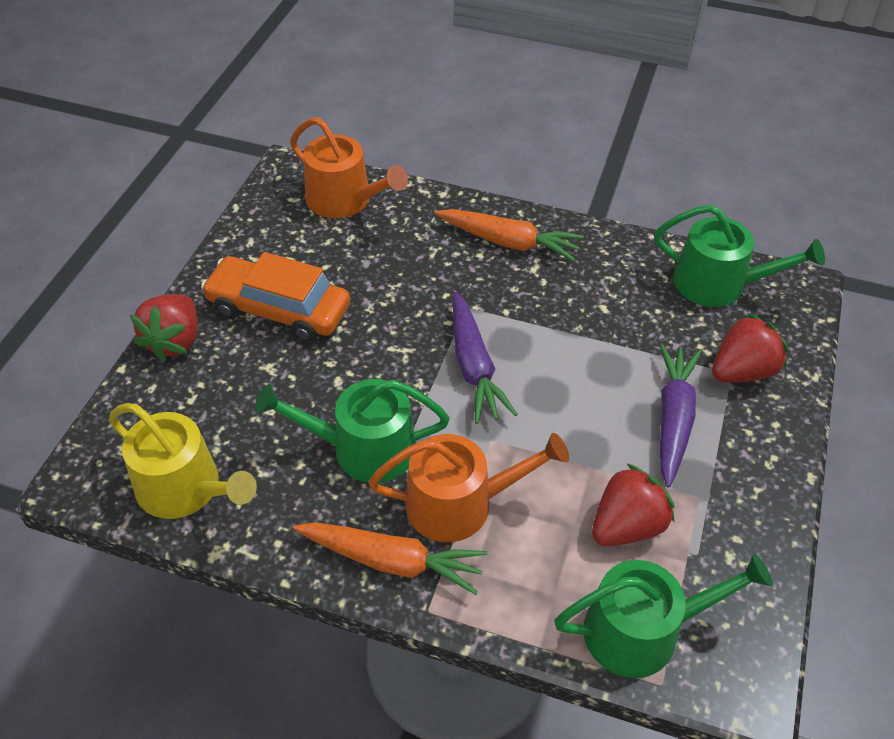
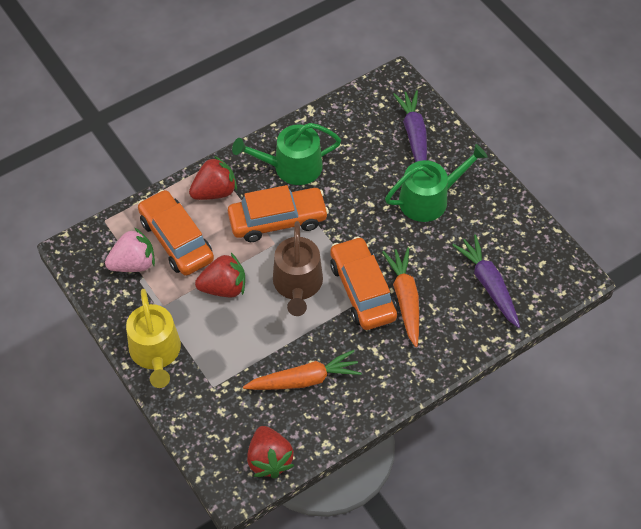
brown watering can: 0 -> 1
green watering can: 3 -> 2
orange car: 1 -> 3
orange watering can: 2 -> 0
pink strawberry: 0 -> 1

